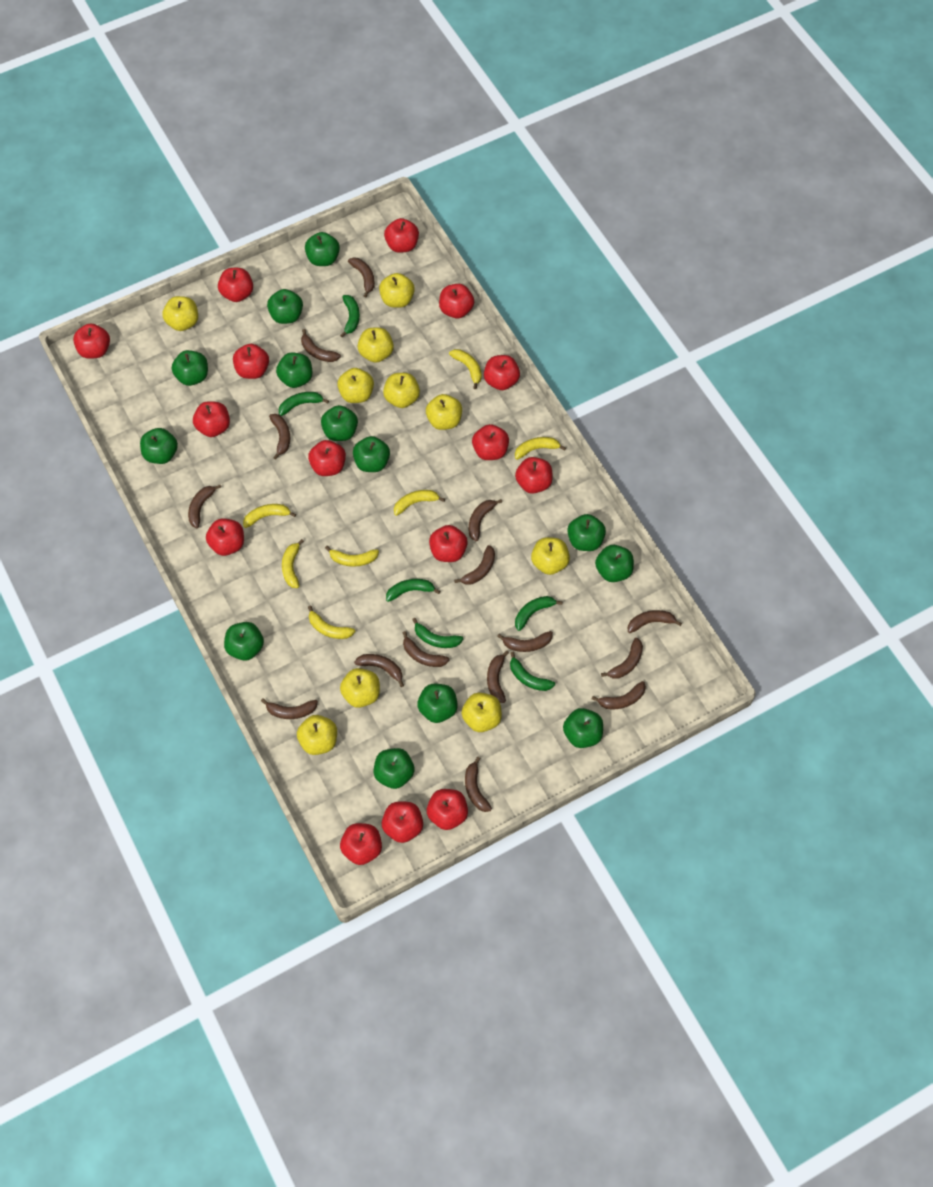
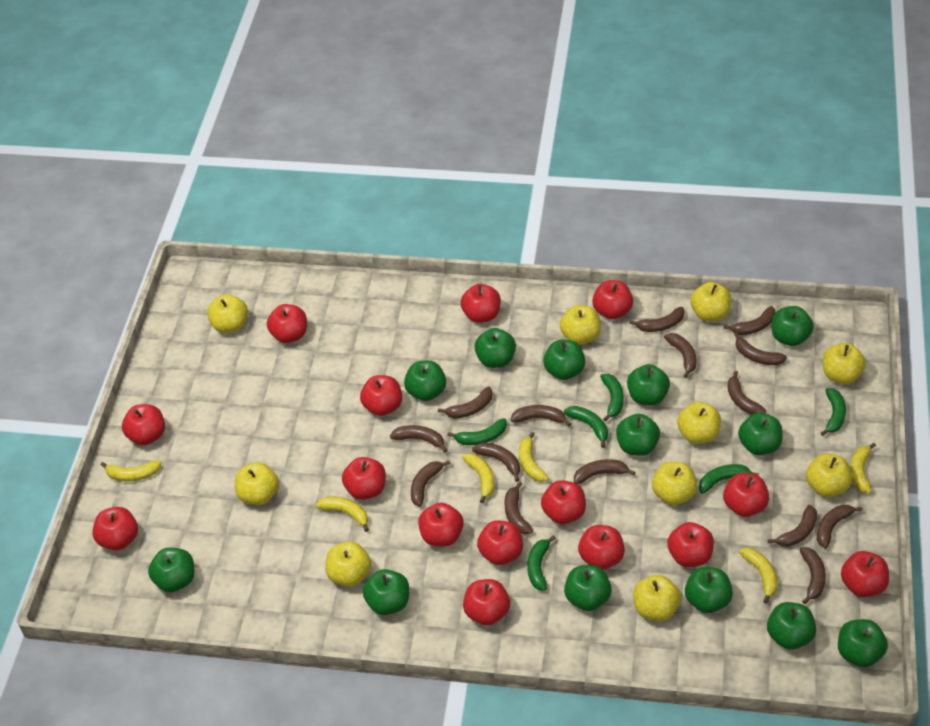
yellow banana: 7 -> 6

